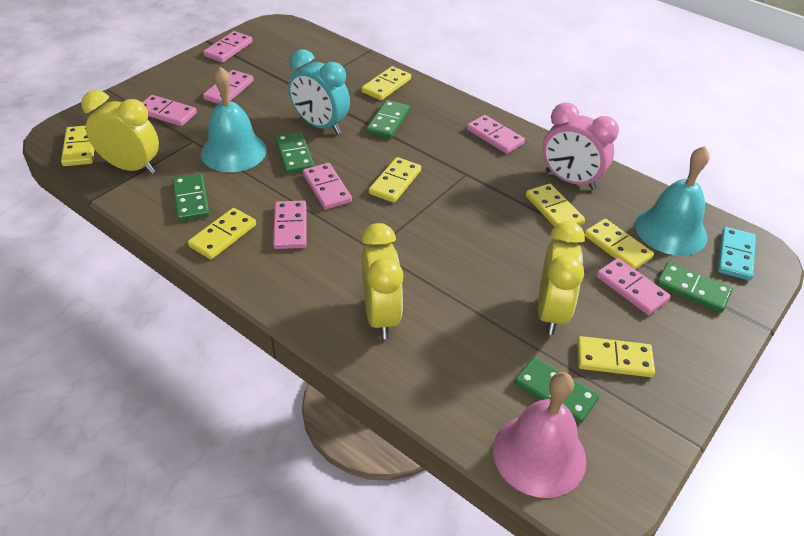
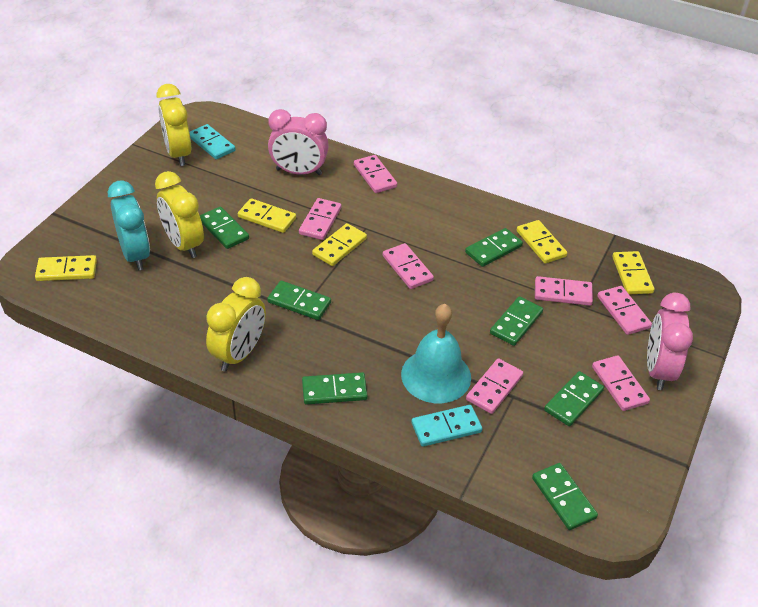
green domino: 5 -> 7
pink bell: 1 -> 0
pink clock: 1 -> 2
turquoise bell: 2 -> 1
turquoise domino: 1 -> 2
yellow domino: 7 -> 5

